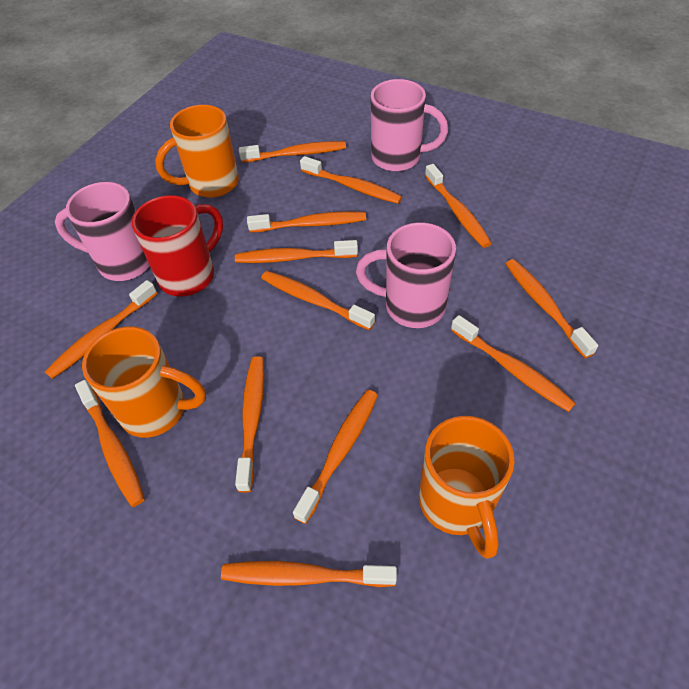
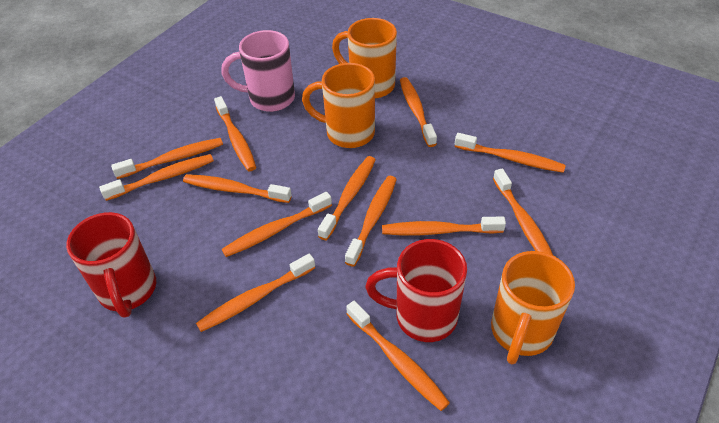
pink mug: 3 -> 1
red mug: 1 -> 2

